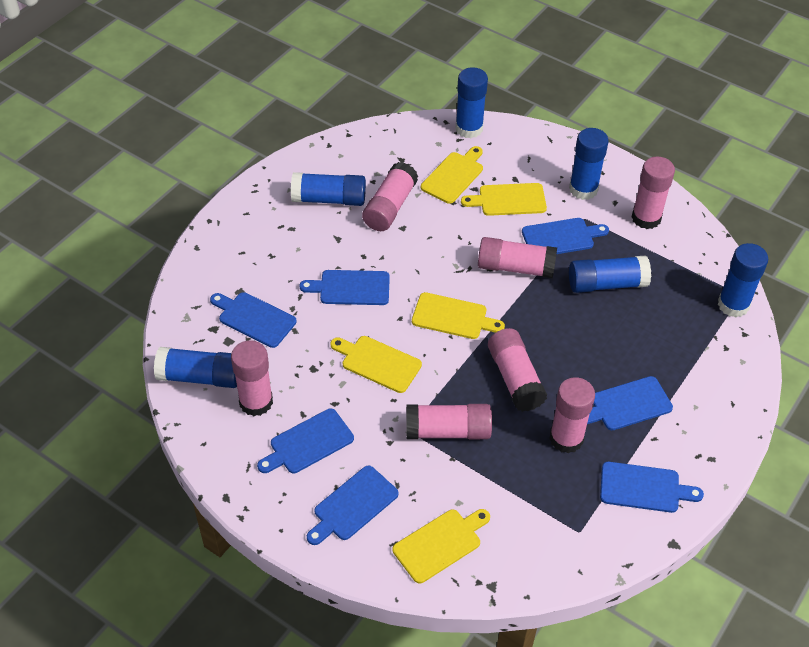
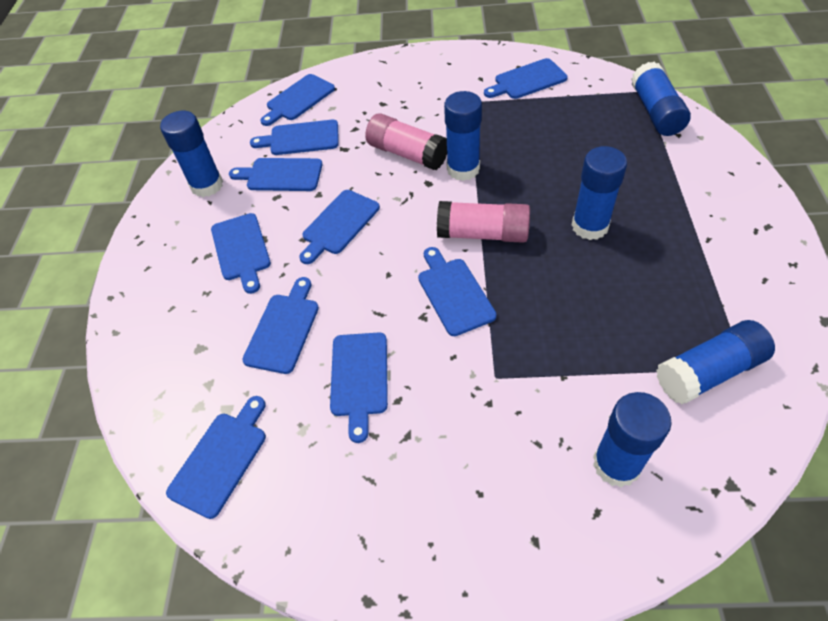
blue cutting board: 7 -> 10
pink glue stick: 7 -> 2
yellow cutting board: 5 -> 0

